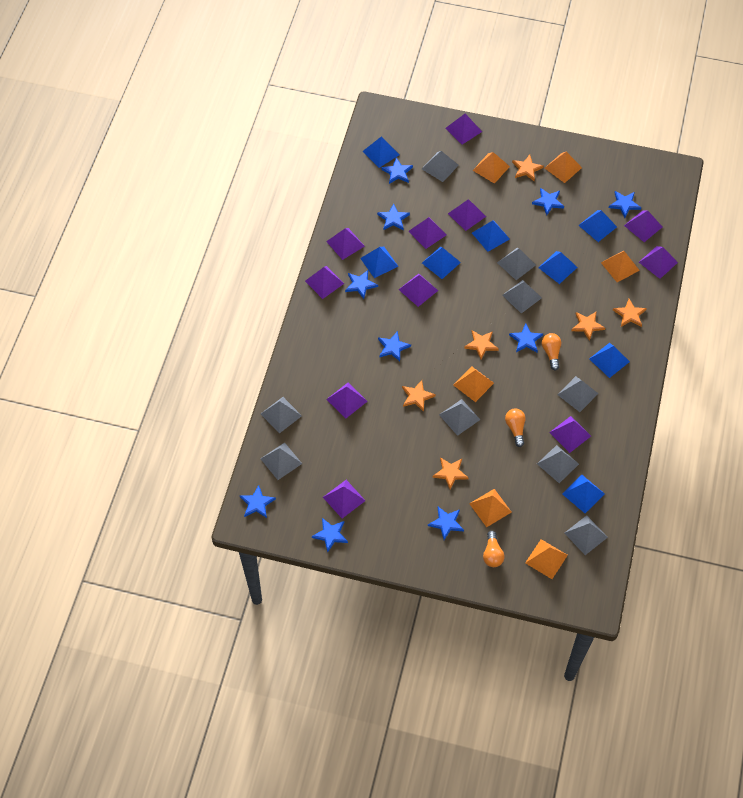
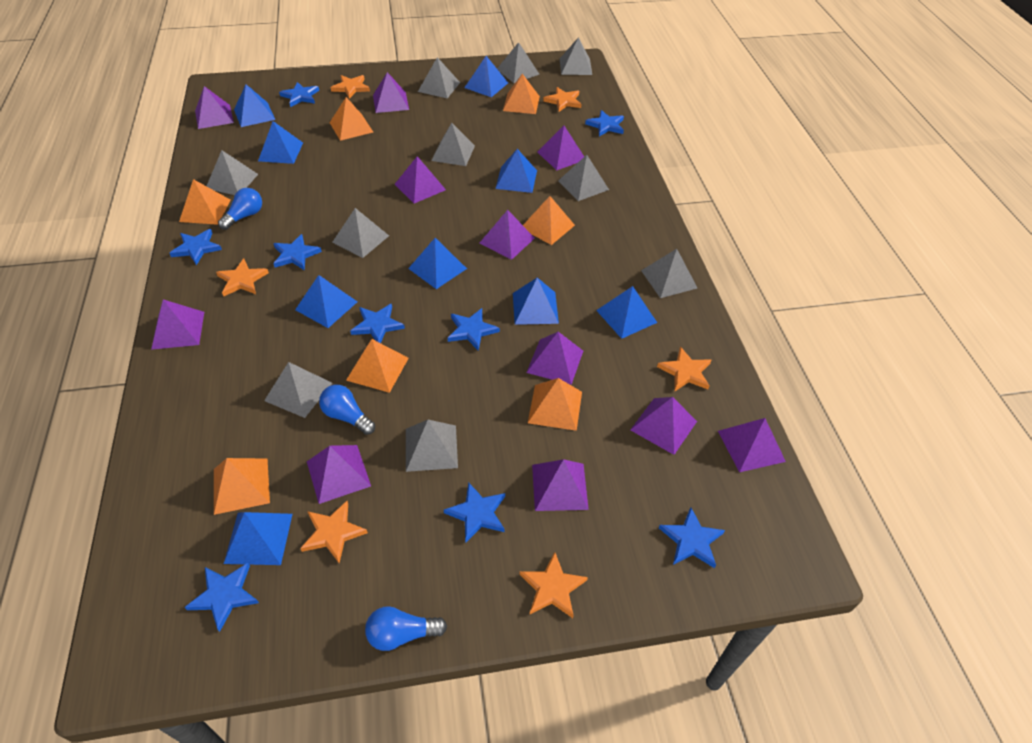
blue light bulb: 0 -> 3
blue pyramid: 8 -> 9
blue star: 10 -> 9
grey pyramid: 9 -> 10
orange light bulb: 3 -> 0
orange pyramid: 6 -> 7

